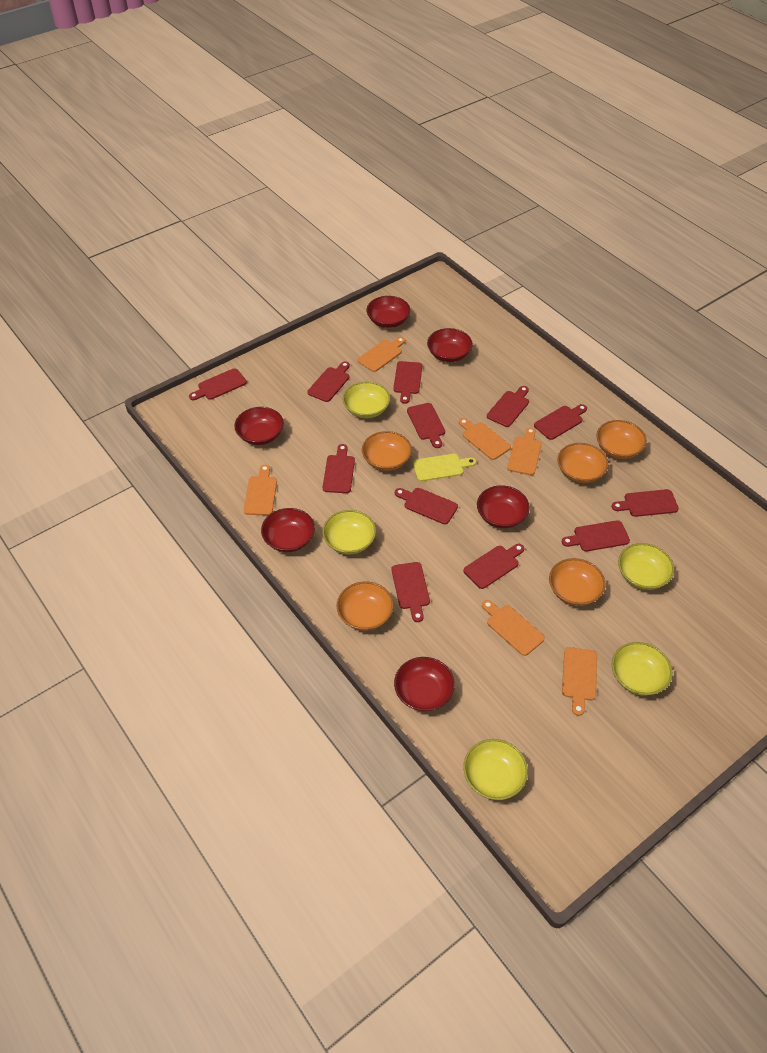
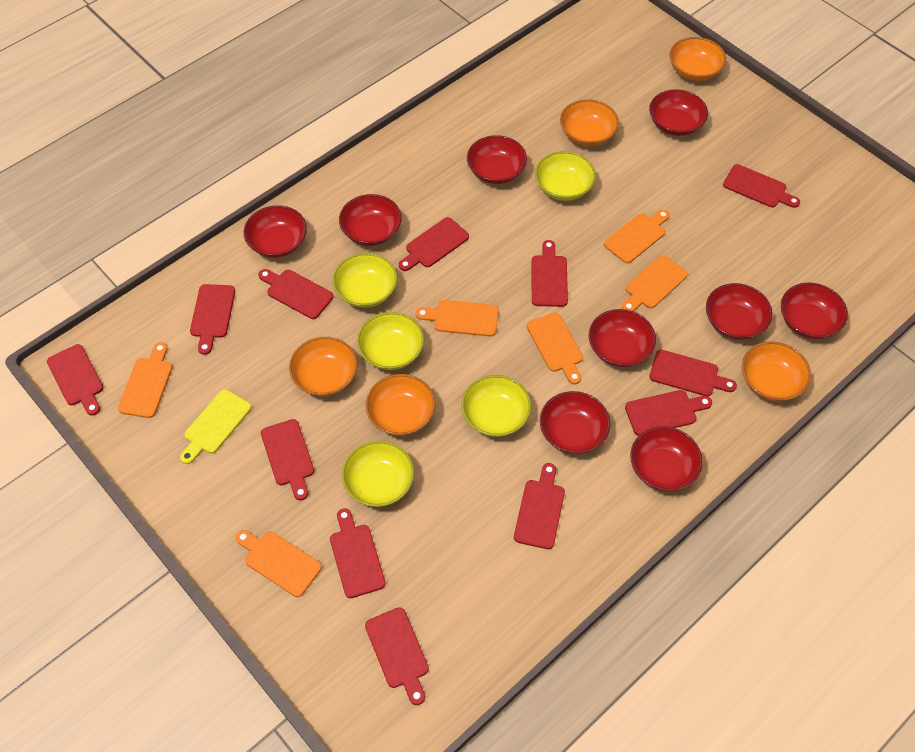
red bowl: 6 -> 9

